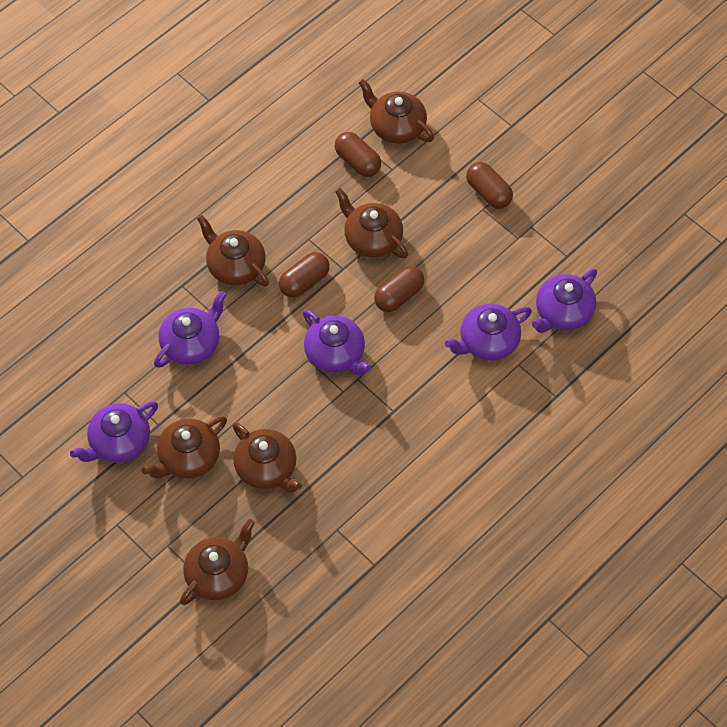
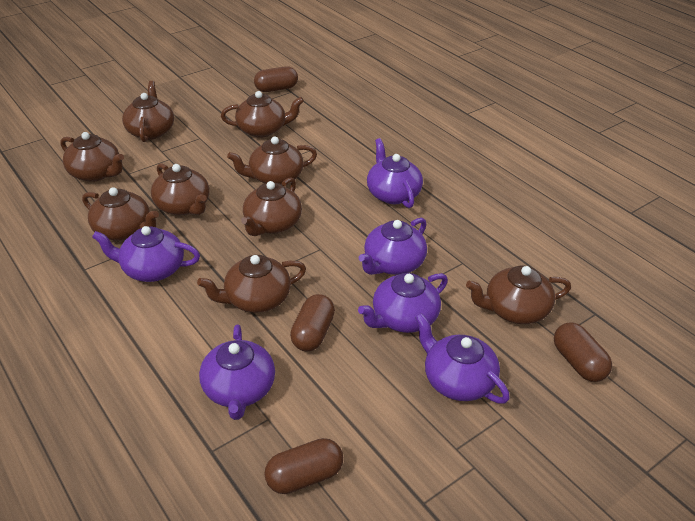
brown teapot: 6 -> 9
purple teapot: 5 -> 6

